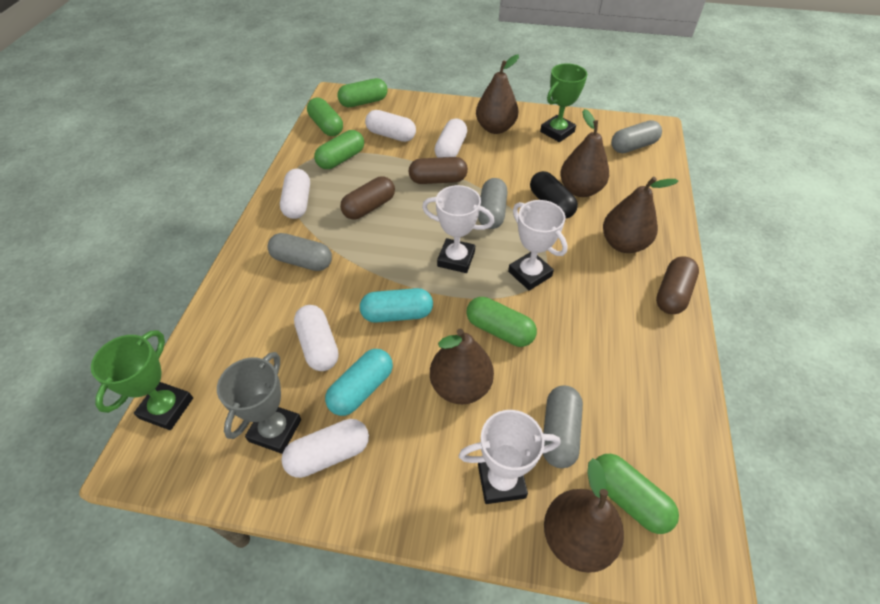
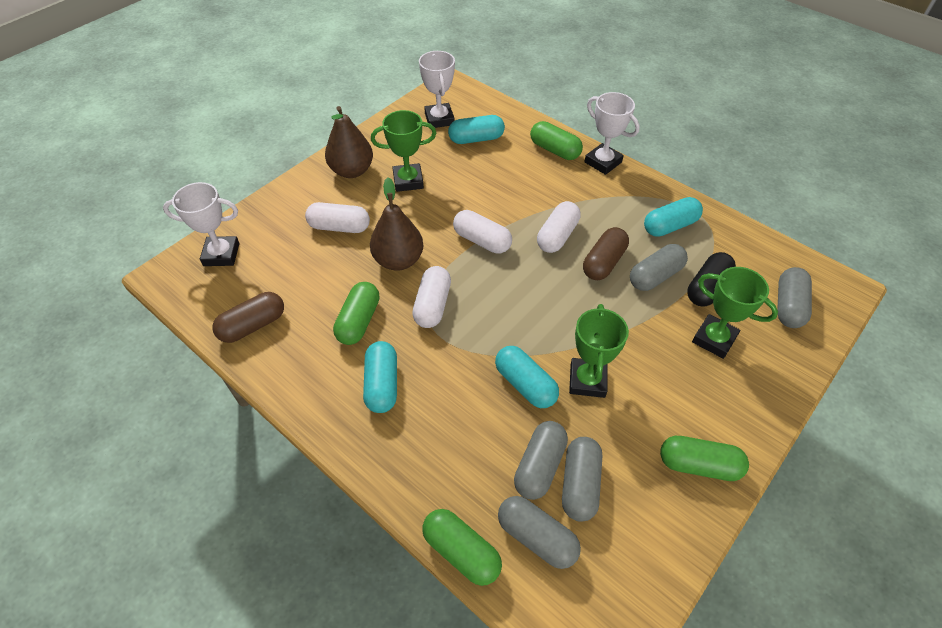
brown capsule: 3 -> 2
brown pear: 5 -> 2
green capsule: 5 -> 4
green trophy: 2 -> 3
grey capsule: 4 -> 5
grey trophy: 1 -> 0
turquoise capsule: 2 -> 4
white capsule: 5 -> 4

